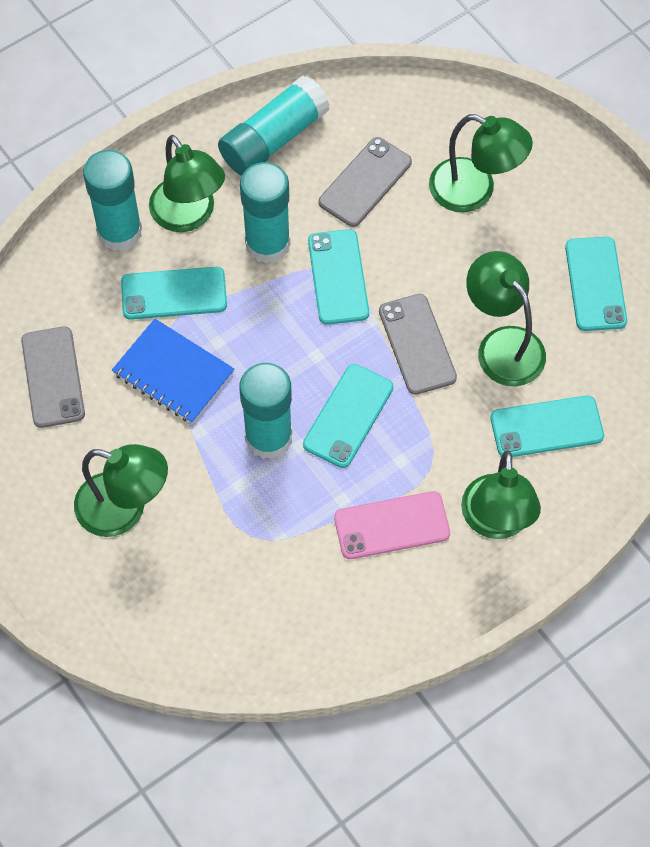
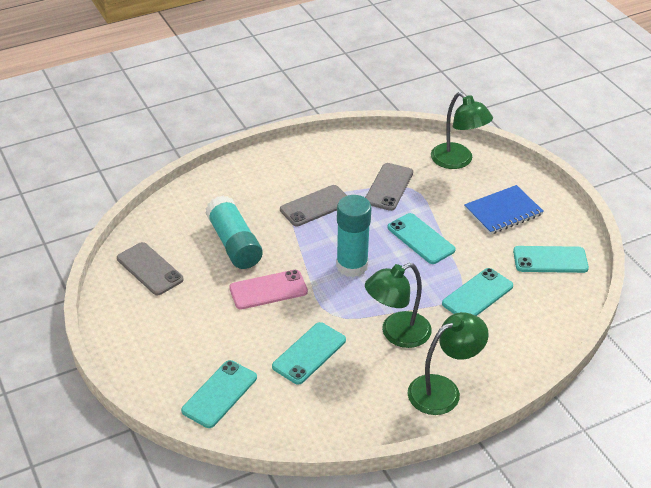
green lamp: 5 -> 3
turquoise glue stick: 4 -> 2

